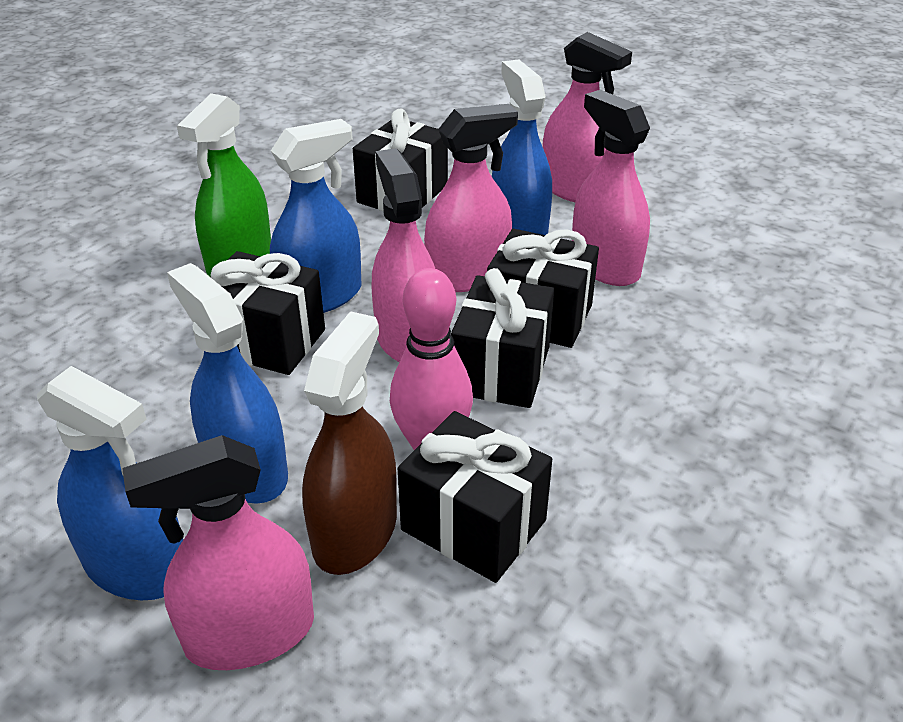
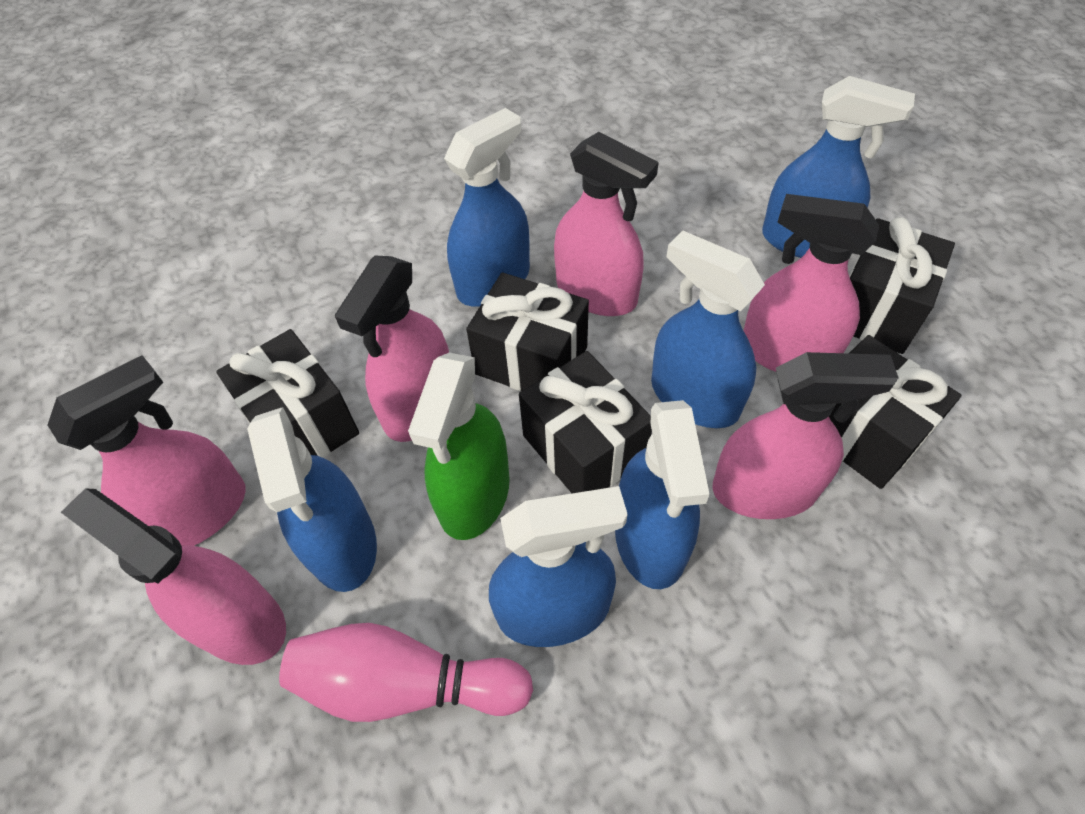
blue spray bottle: 4 -> 6
brown spray bottle: 1 -> 0
pink spray bottle: 5 -> 6

